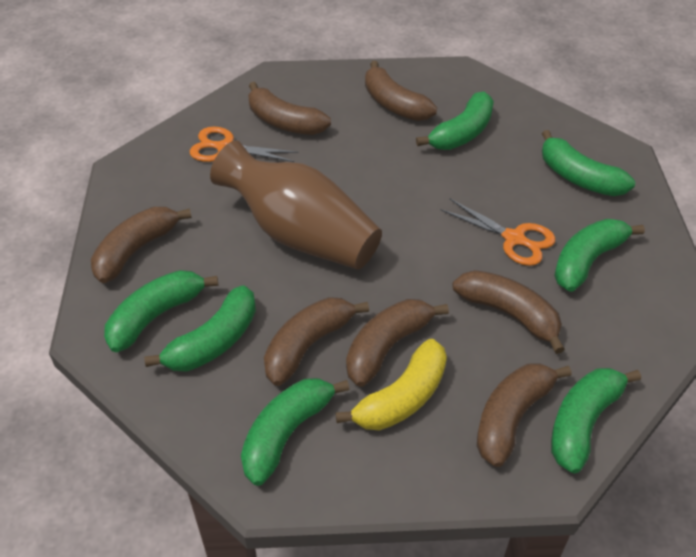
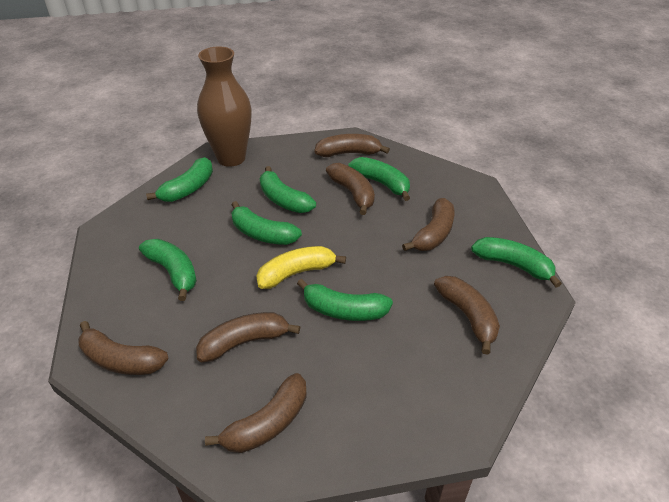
orange scissors: 2 -> 0

